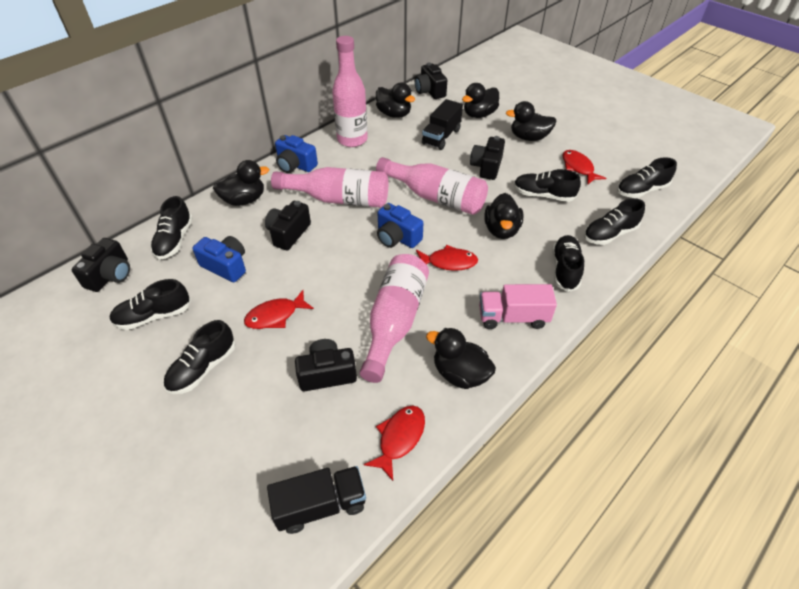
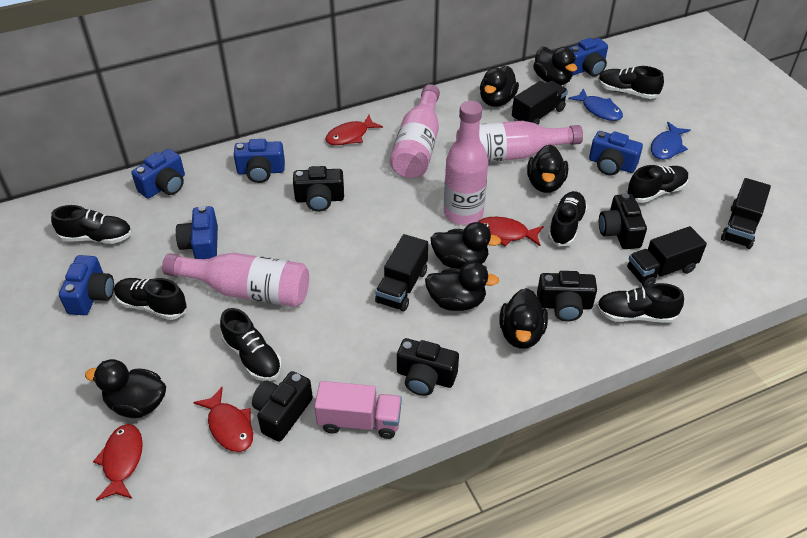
black duck: 6 -> 7
black truck: 2 -> 4
blue camera: 3 -> 6
blue fish: 0 -> 2

